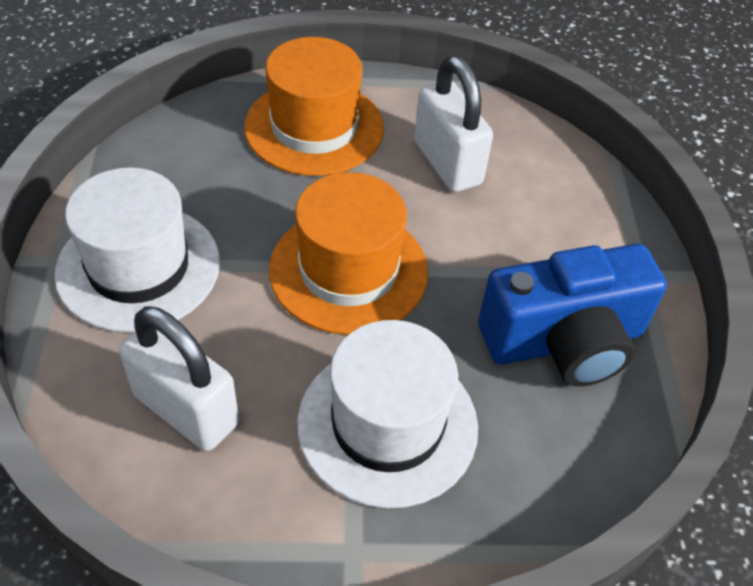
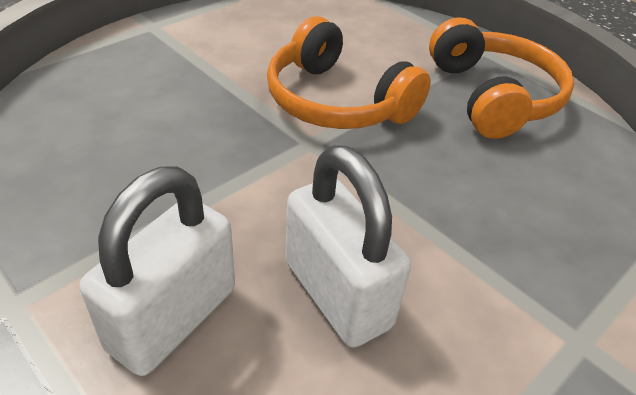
blue camera: 1 -> 0
orange hat: 2 -> 0
orange headphones: 0 -> 2
white hat: 2 -> 0

